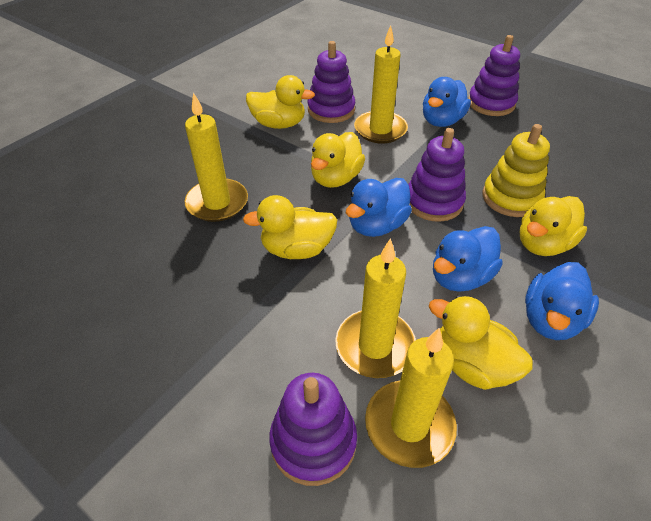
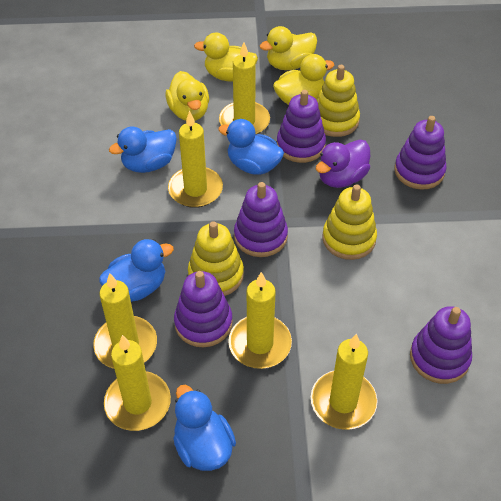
purple duck: 0 -> 1
purple stacking toy: 4 -> 5
yellow candle: 4 -> 6
yellow duck: 5 -> 4
yellow stacking toy: 1 -> 3

